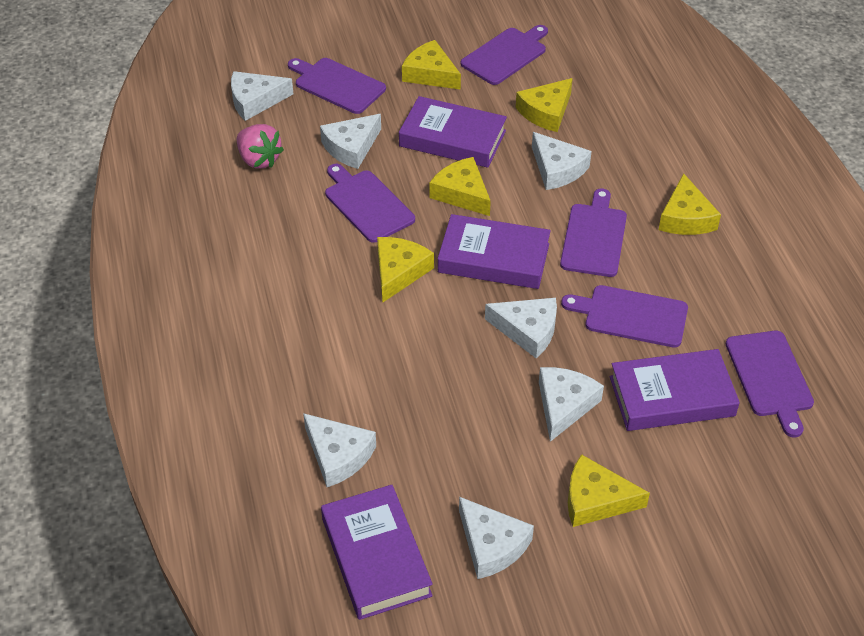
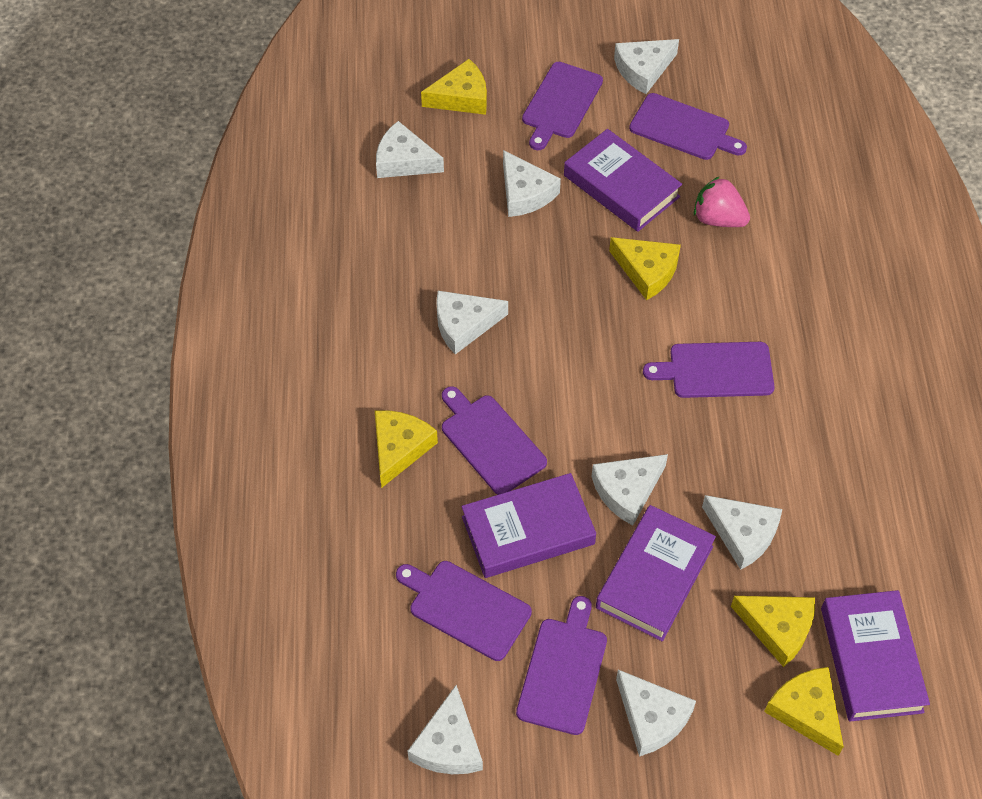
white cheese: 7 -> 8
yellow cheese: 6 -> 5

